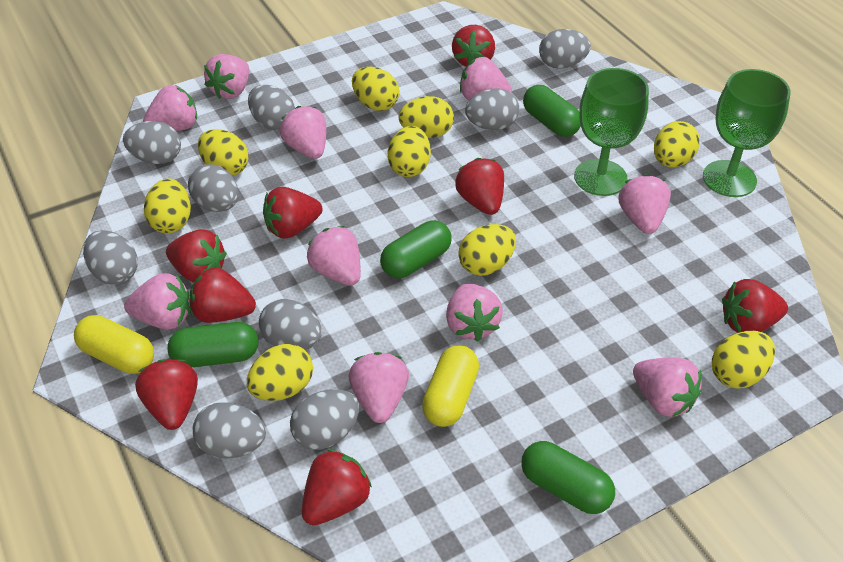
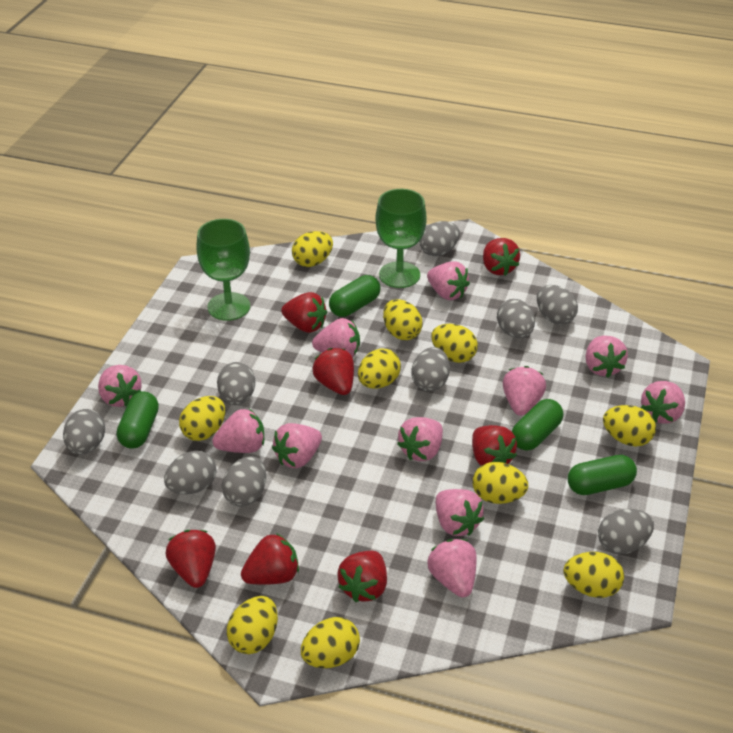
pink strawberry: 10 -> 11
red strawberry: 8 -> 7
yellow capsule: 2 -> 0
yellow egg: 9 -> 10

